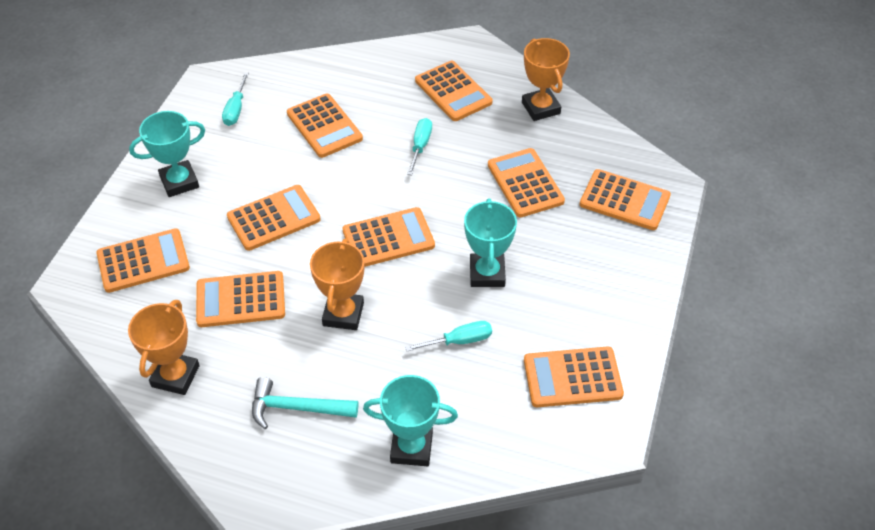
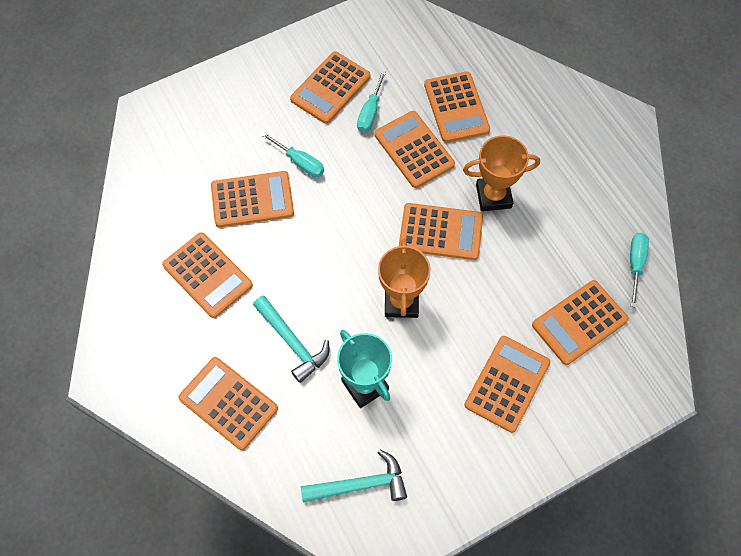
orange trophy: 3 -> 2
turquoise hammer: 1 -> 2
turquoise trophy: 3 -> 1

